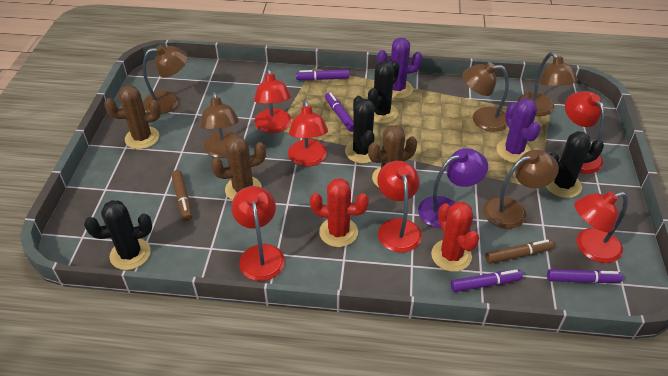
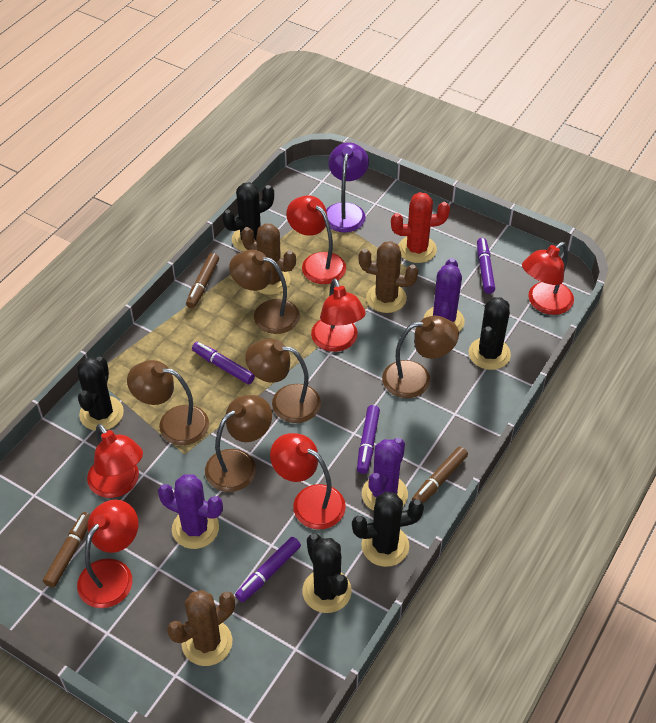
black cactus: 4 -> 5
brown marker: 2 -> 3
purple cactus: 2 -> 3
red cactus: 2 -> 1

